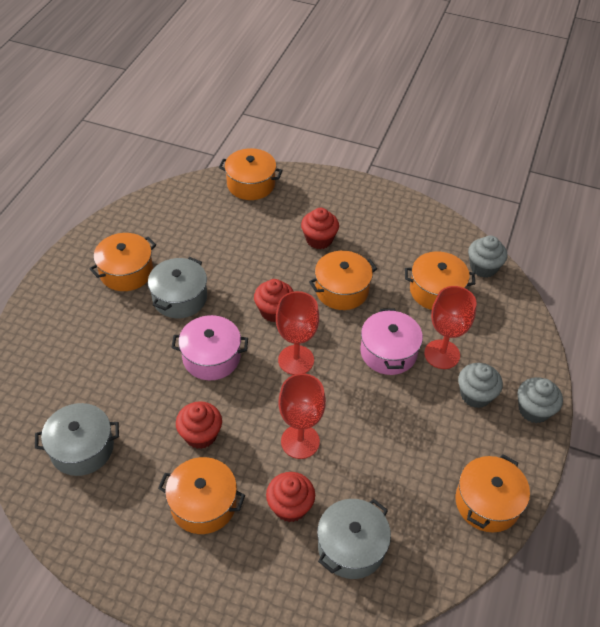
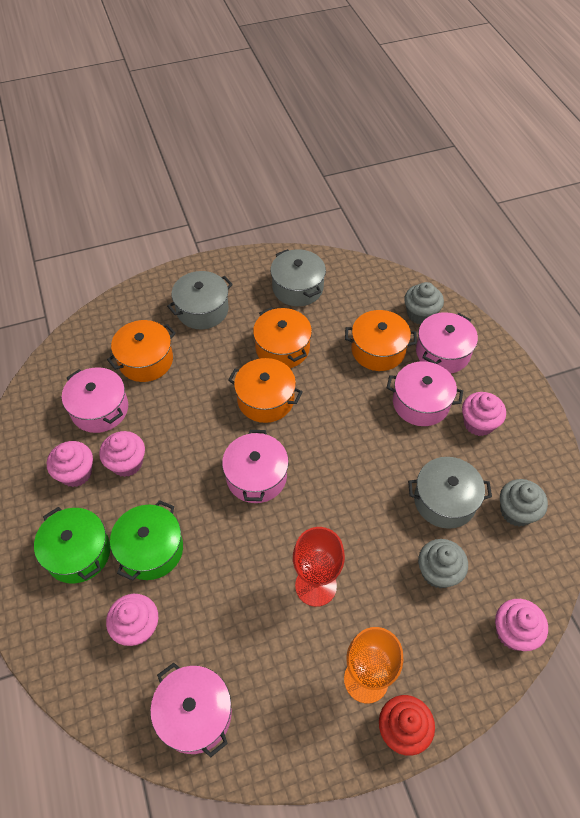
green pot: 0 -> 2
orange goblet: 0 -> 1
orange pot: 6 -> 4
pink cupcake: 0 -> 5
pink pot: 2 -> 5
red cupcake: 4 -> 1
red goblet: 3 -> 1

